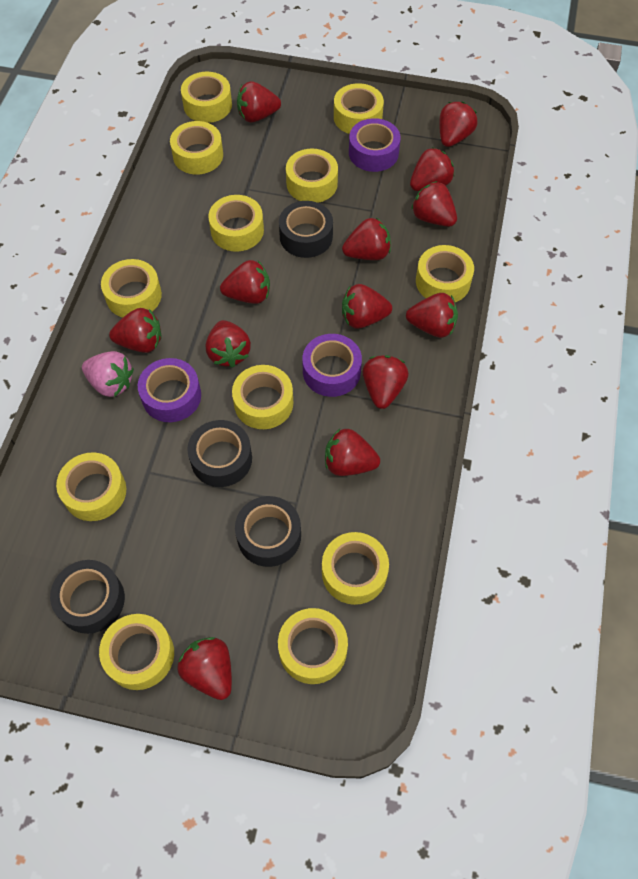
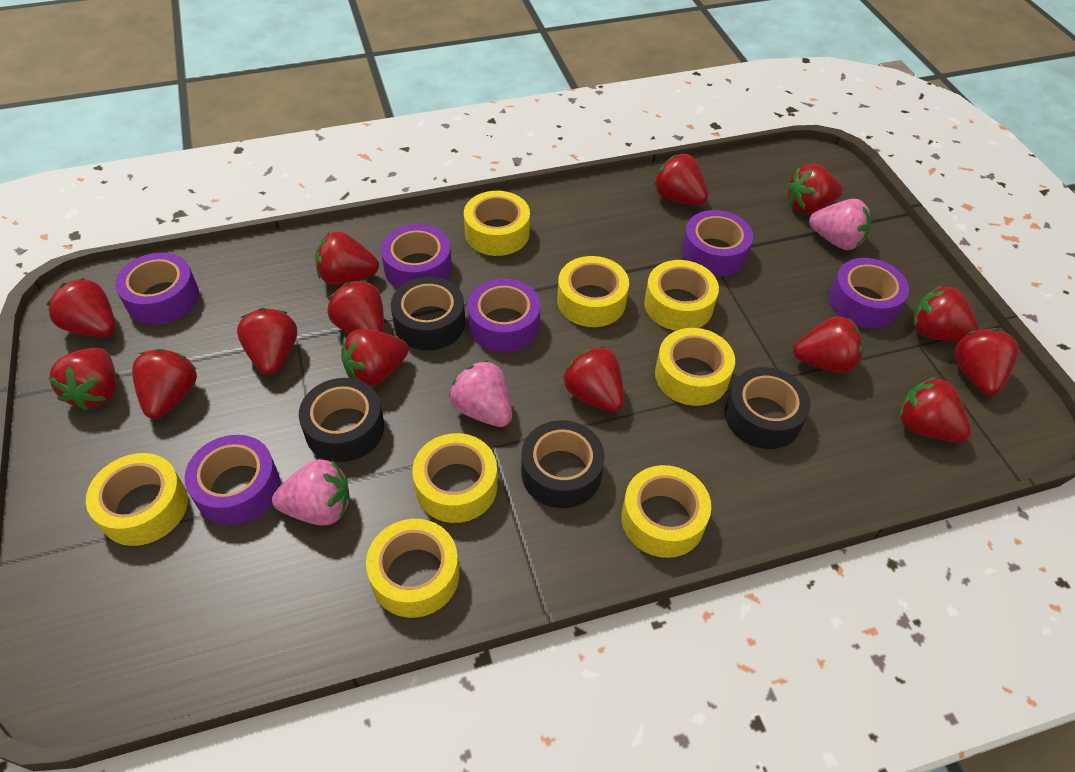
pink strawberry: 1 -> 3
purple tape: 3 -> 6
red strawberry: 13 -> 14
yellow tape: 12 -> 8

